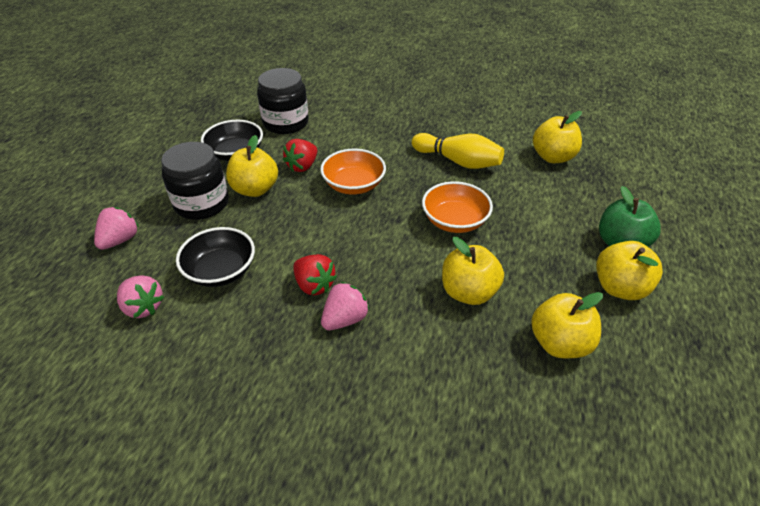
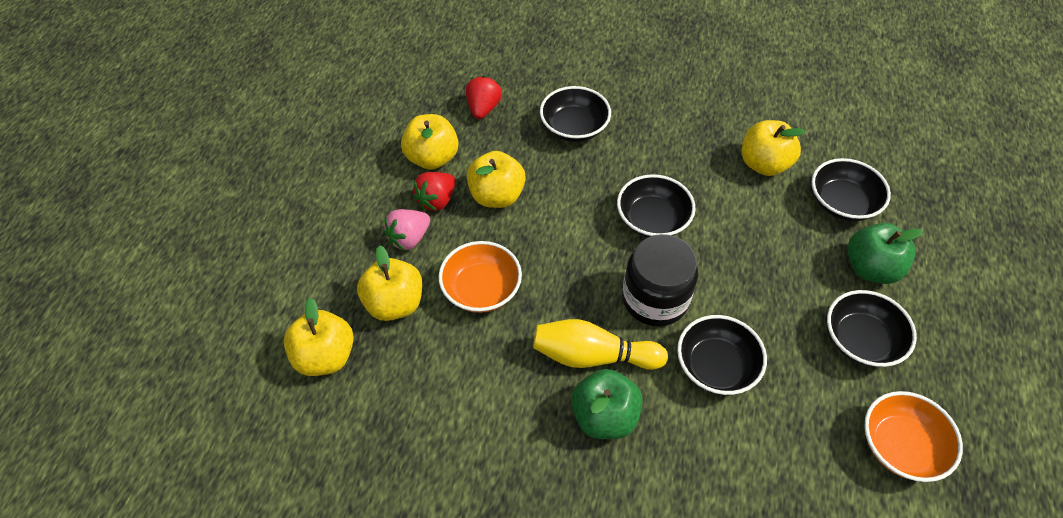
black bowl: 2 -> 5
black jar: 2 -> 1
green apple: 1 -> 2
pink strawberry: 3 -> 1

